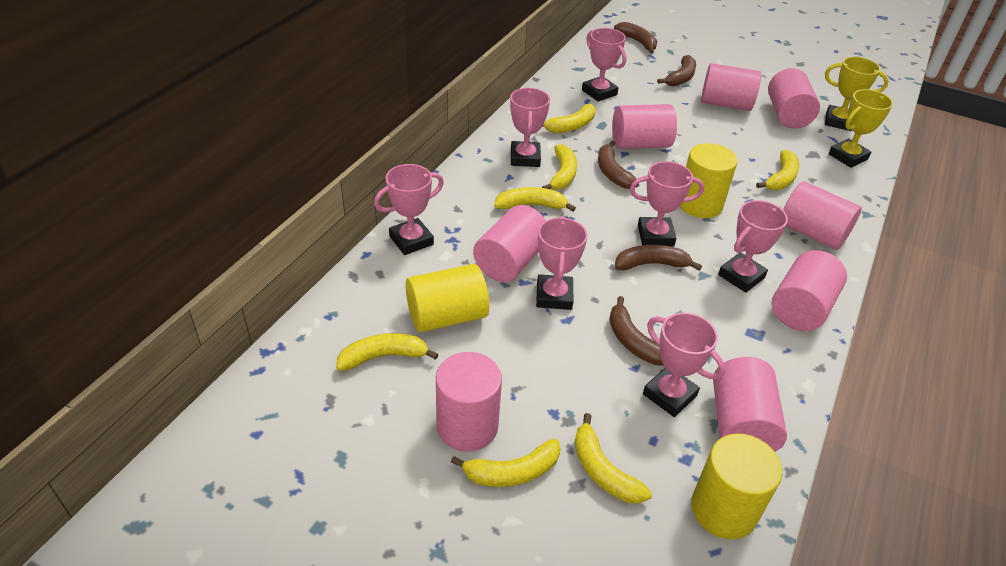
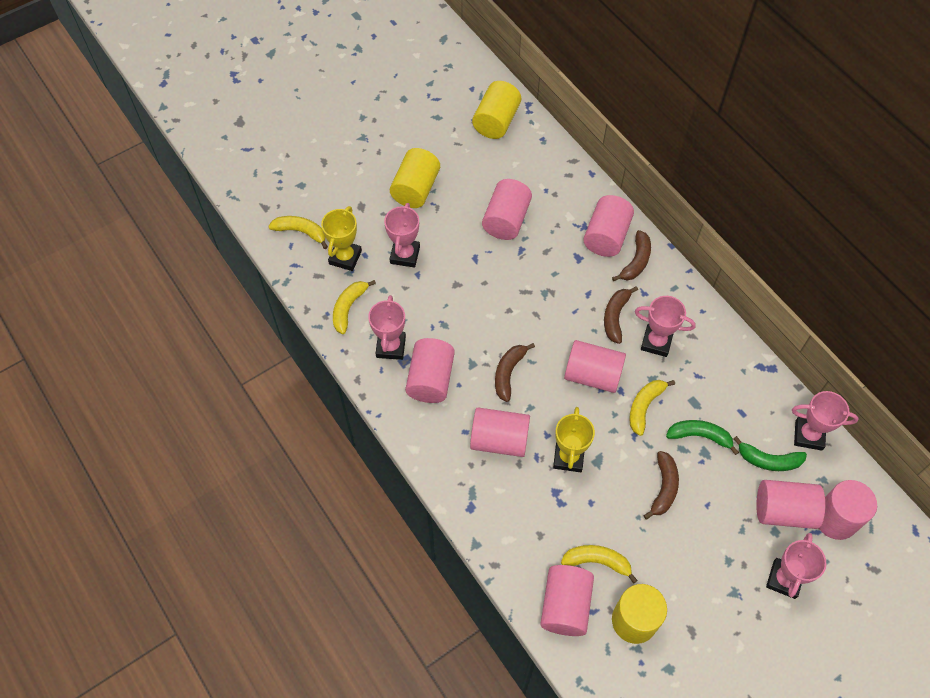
brown banana: 5 -> 4
green banana: 0 -> 2
pink trophy: 7 -> 5
yellow banana: 7 -> 4

